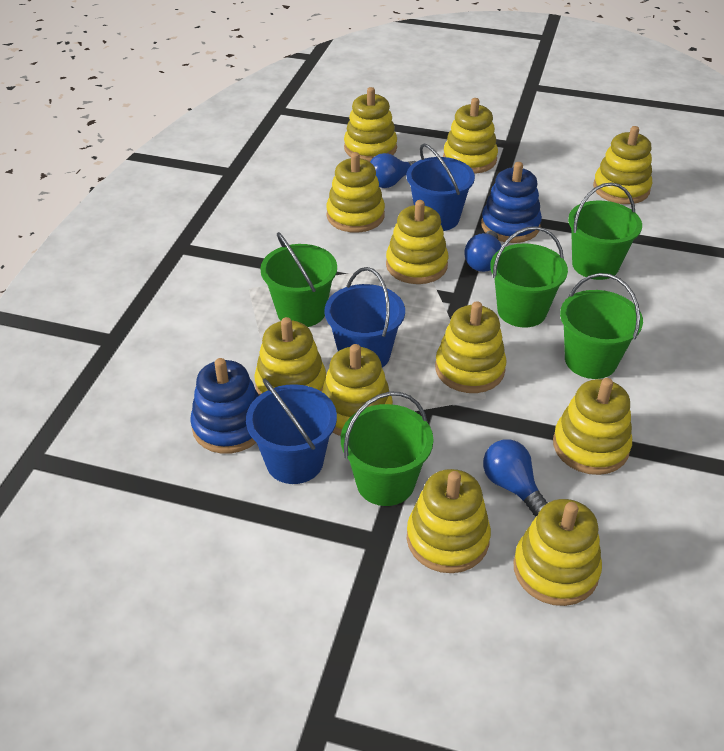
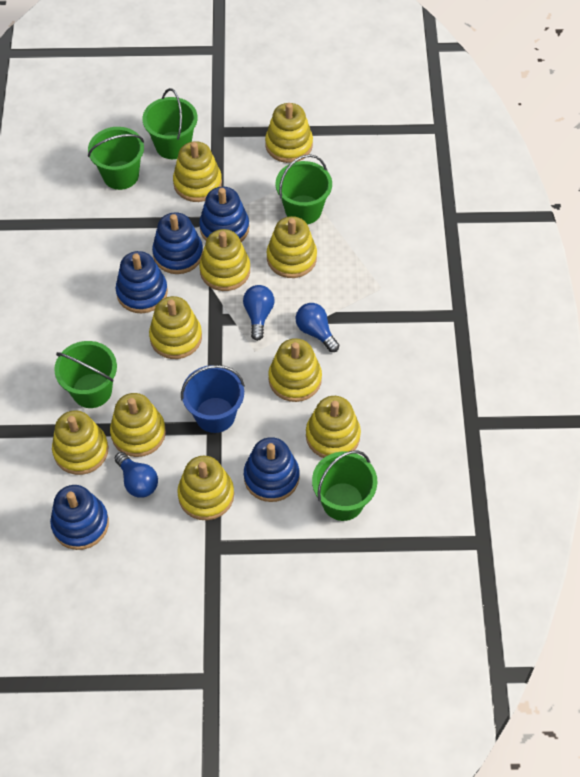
blue bucket: 3 -> 1
blue stacking toy: 2 -> 5
yellow stacking toy: 11 -> 10

